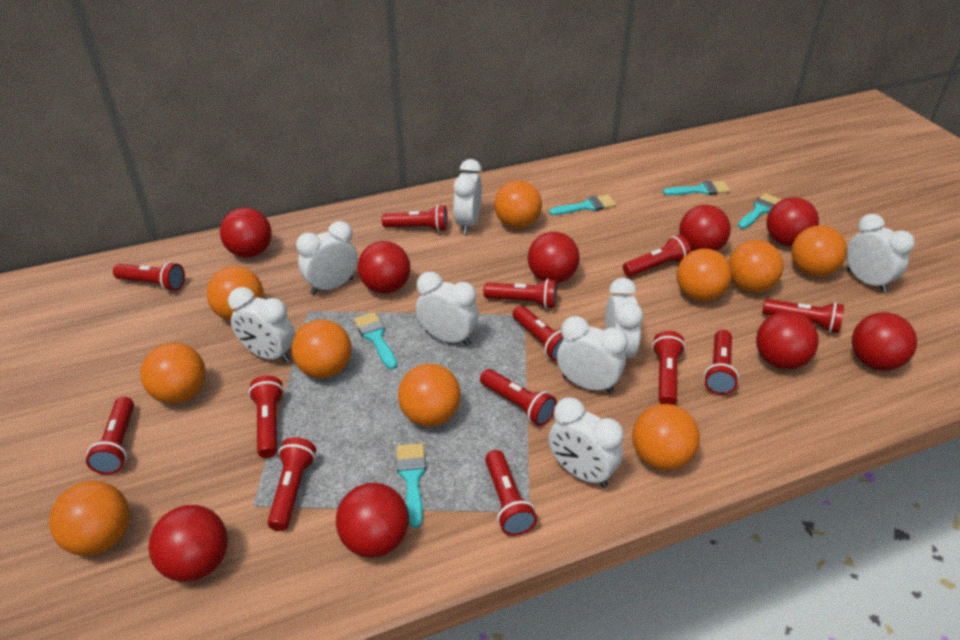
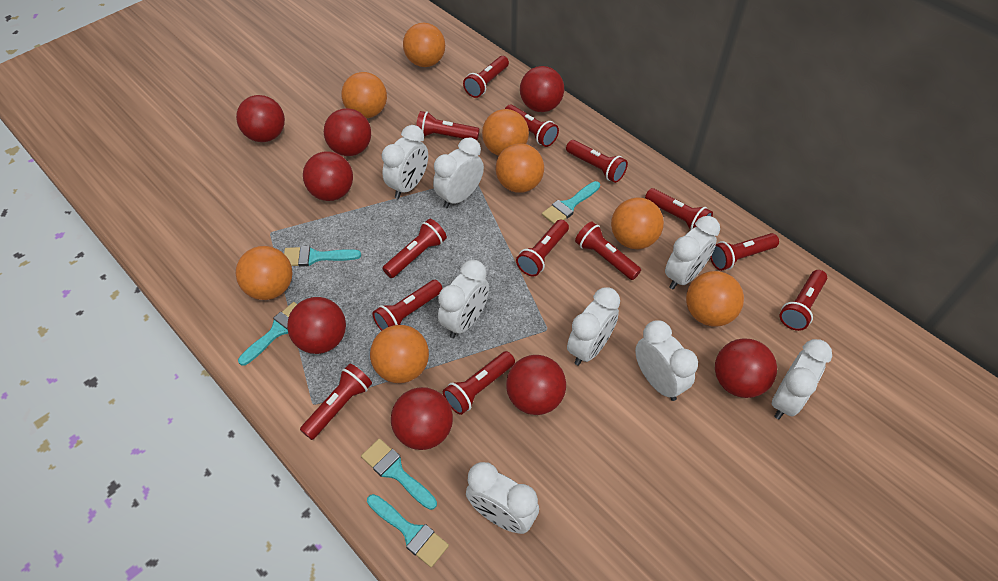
orange ball: 10 -> 8
red ball: 9 -> 8

